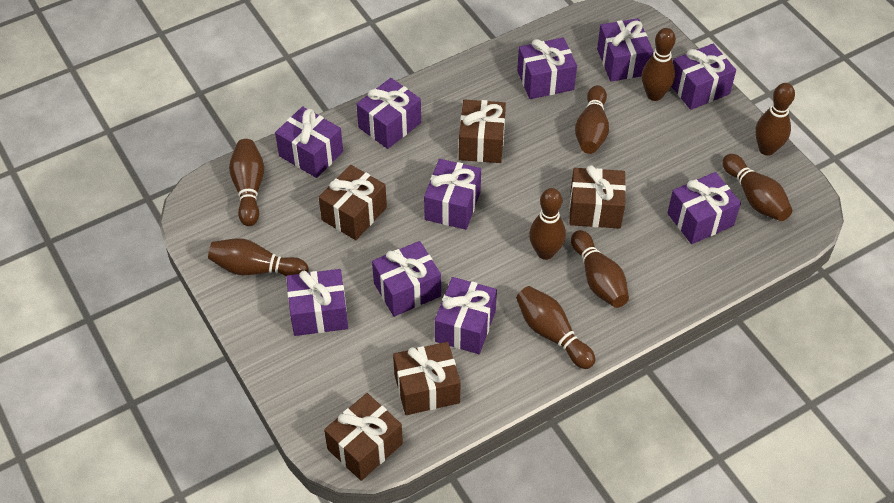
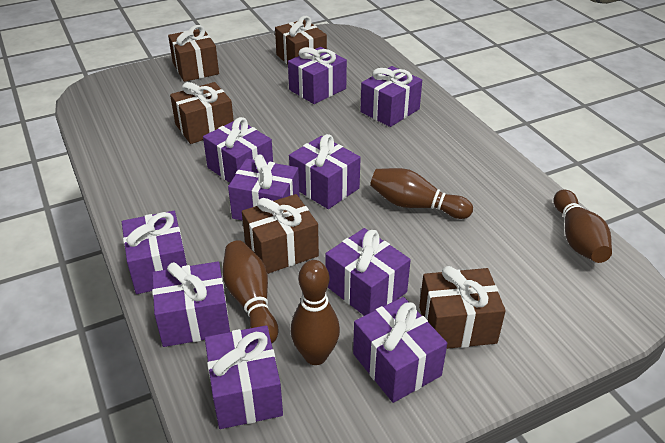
brown bowling pin: 9 -> 4

